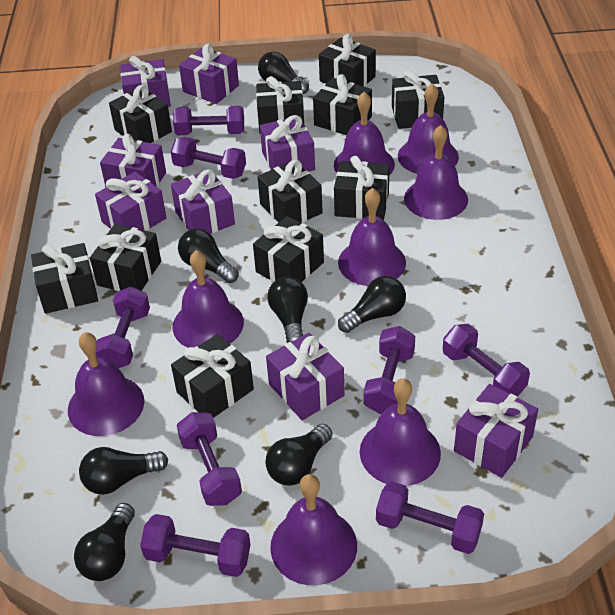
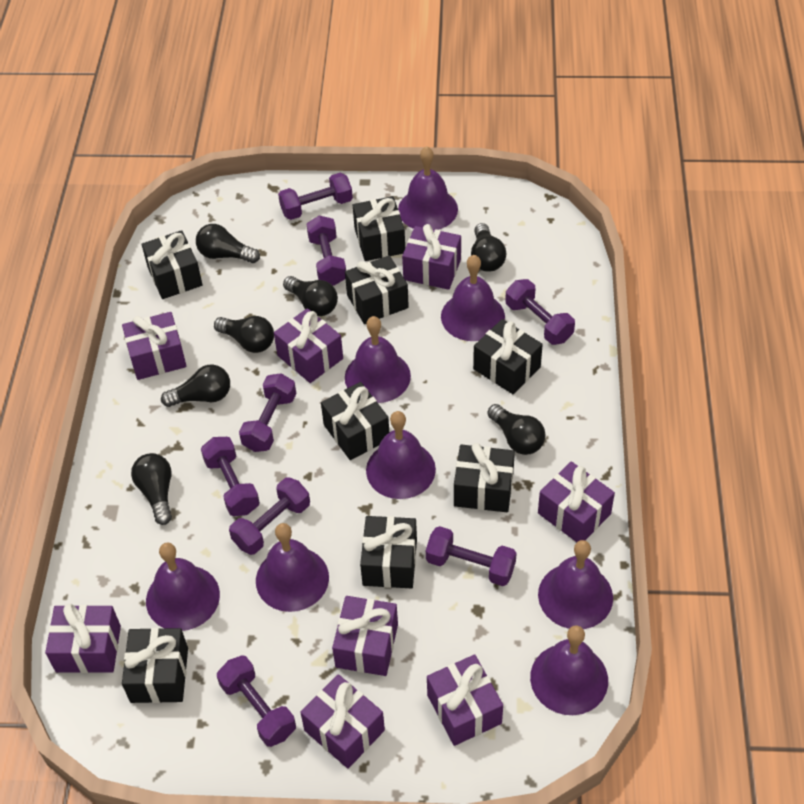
black gift: 11 -> 8

